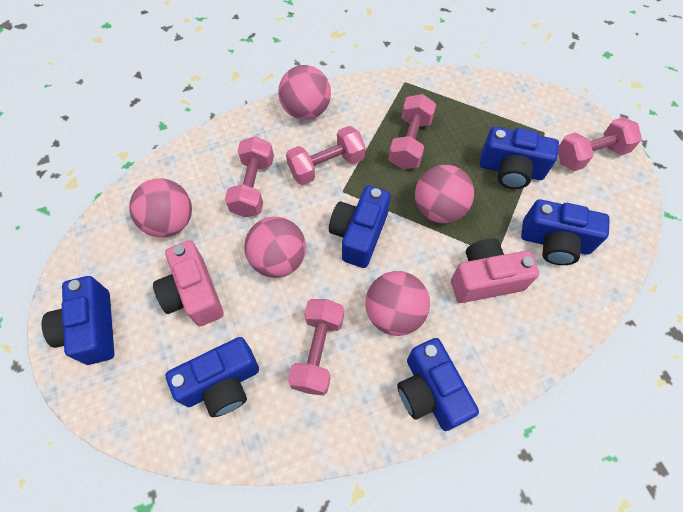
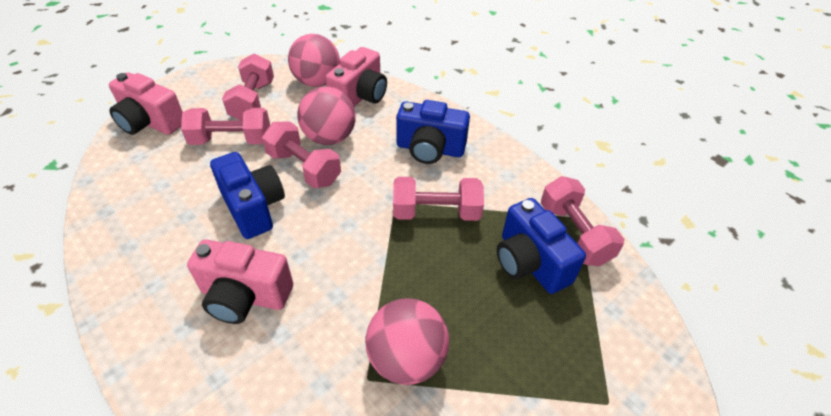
blue camera: 6 -> 3
pink ball: 5 -> 3
pink camera: 2 -> 3

